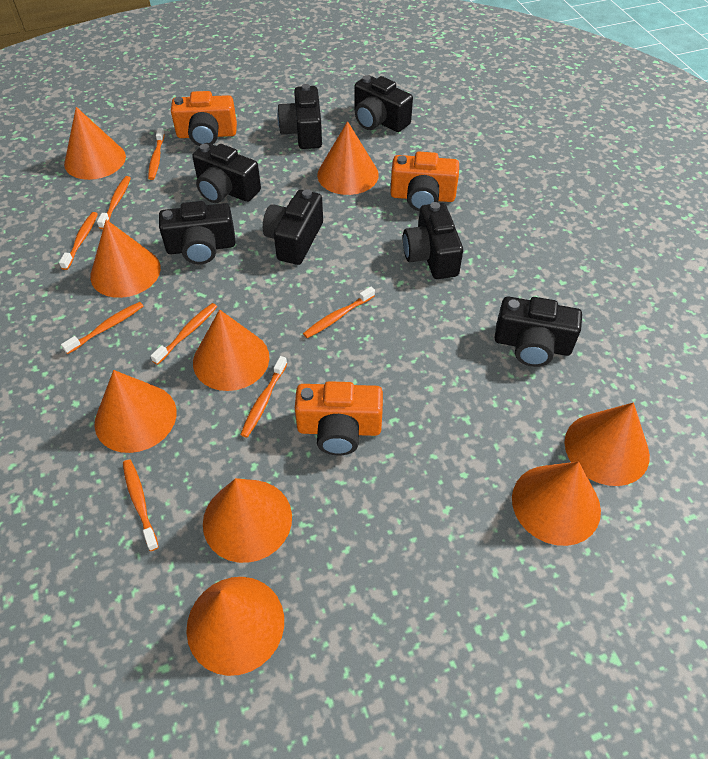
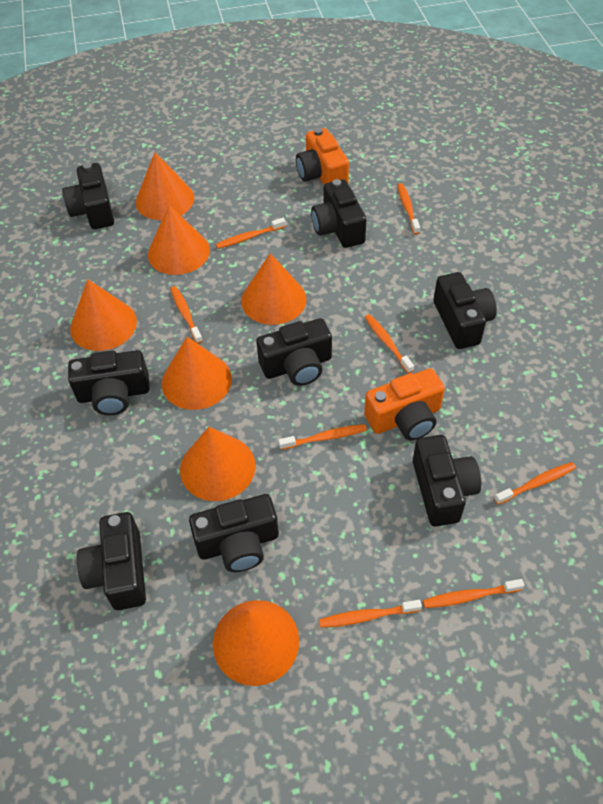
black camera: 7 -> 8
orange camera: 3 -> 2
orange cone: 9 -> 7

